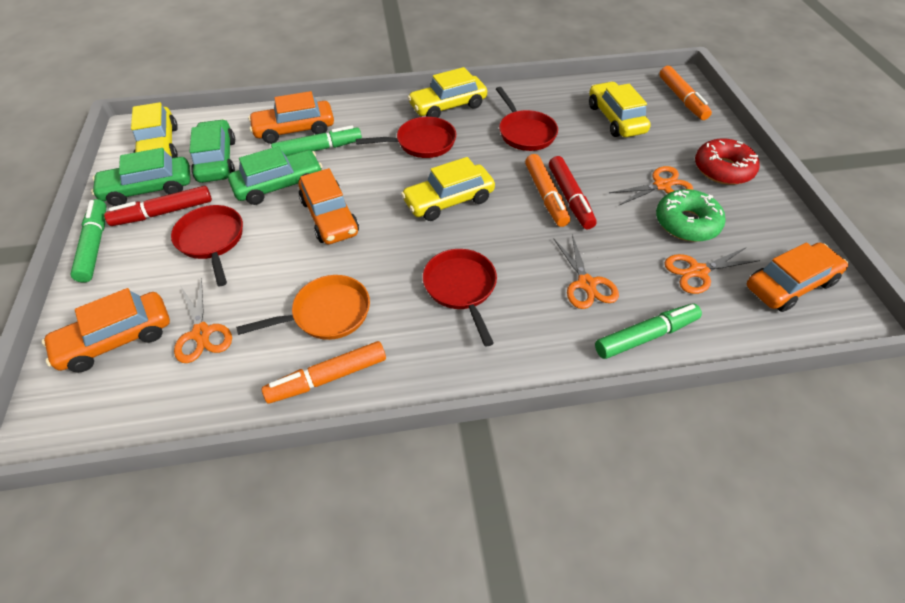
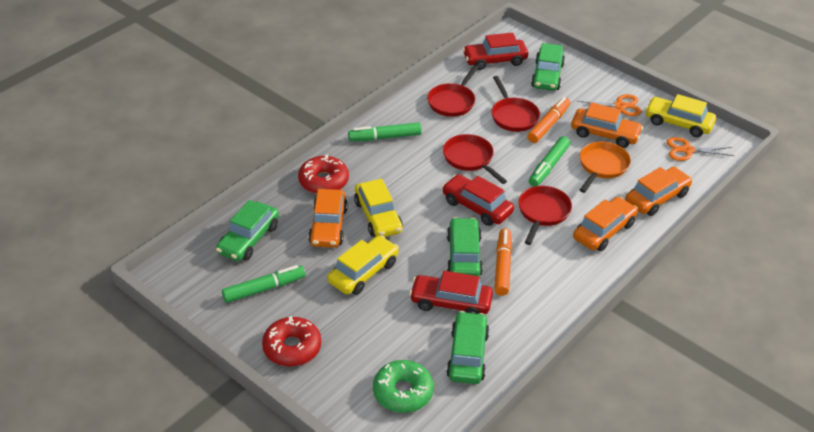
green car: 3 -> 4
orange marker: 3 -> 2
orange scissors: 4 -> 2
red car: 0 -> 3
red donut: 1 -> 2
red marker: 2 -> 0
yellow car: 4 -> 3

